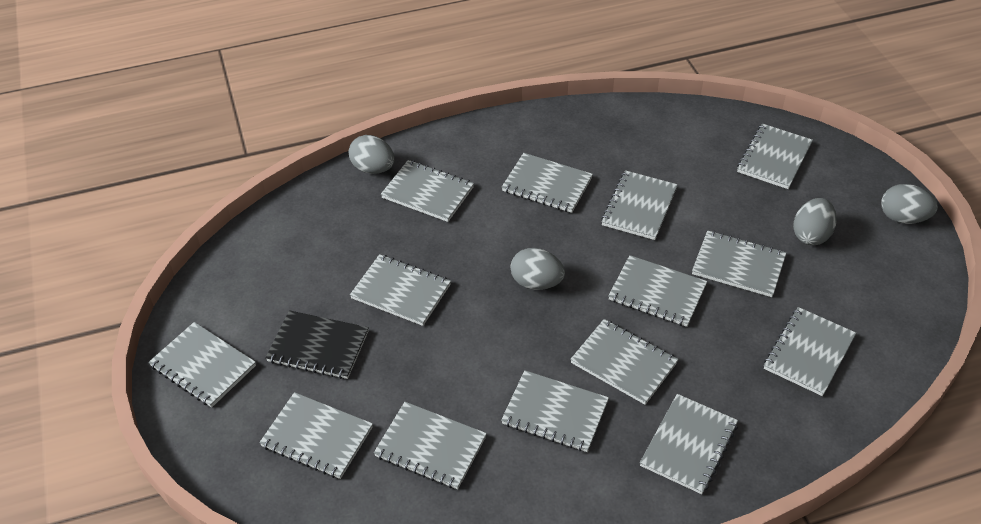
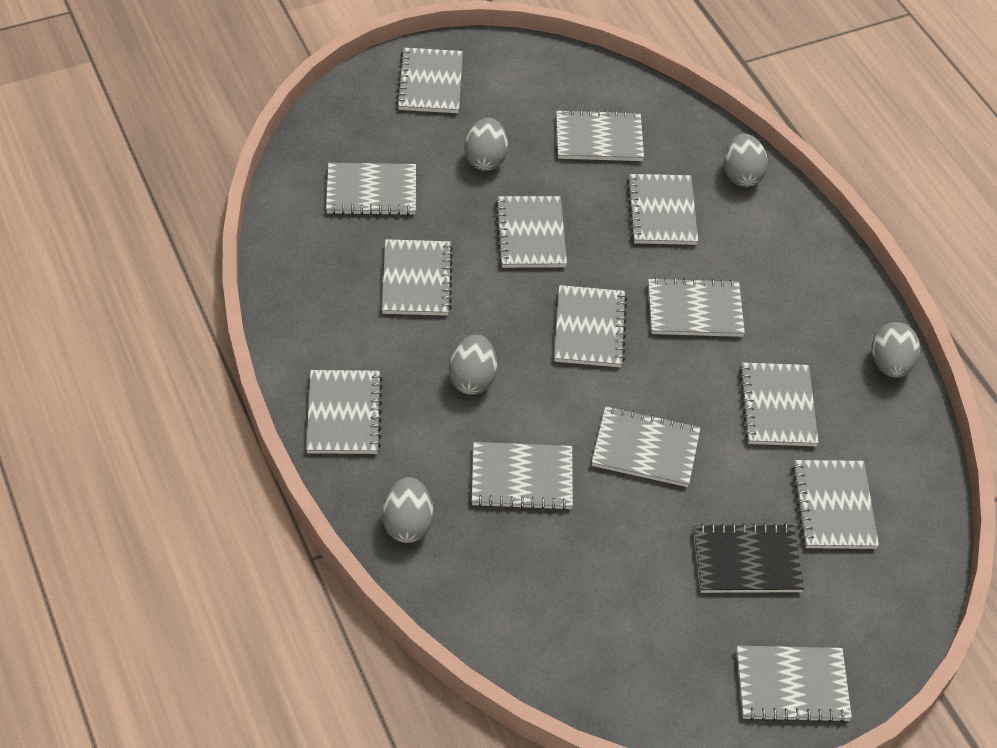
grey egg: 4 -> 5

